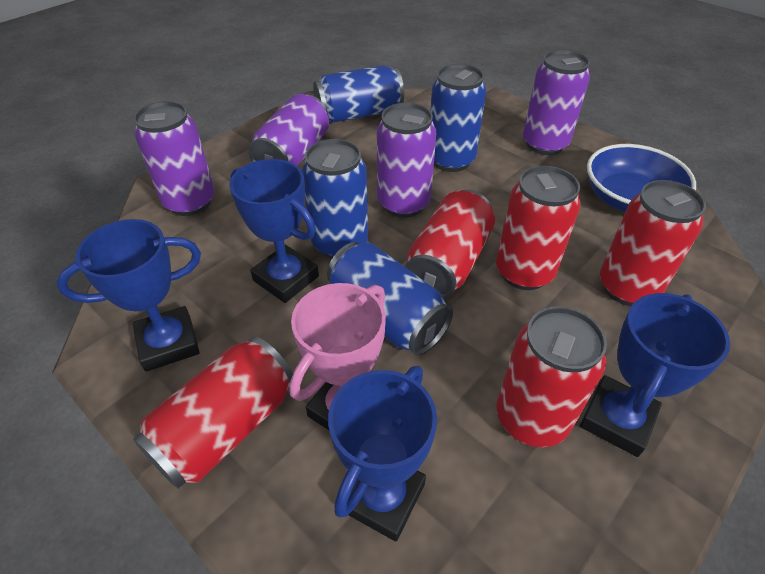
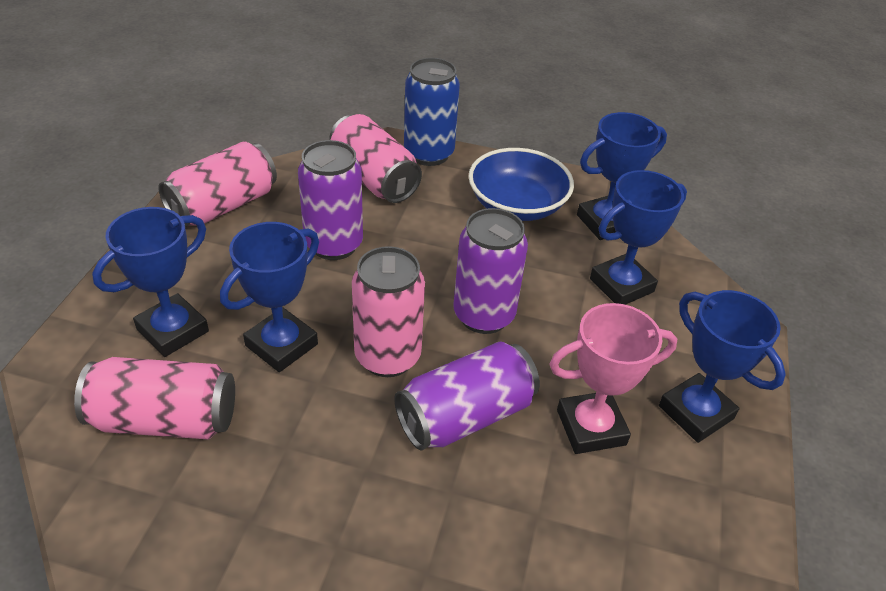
blue can: 4 -> 1
blue trophy: 4 -> 5
pink can: 0 -> 4
purple can: 4 -> 3
red can: 5 -> 0

